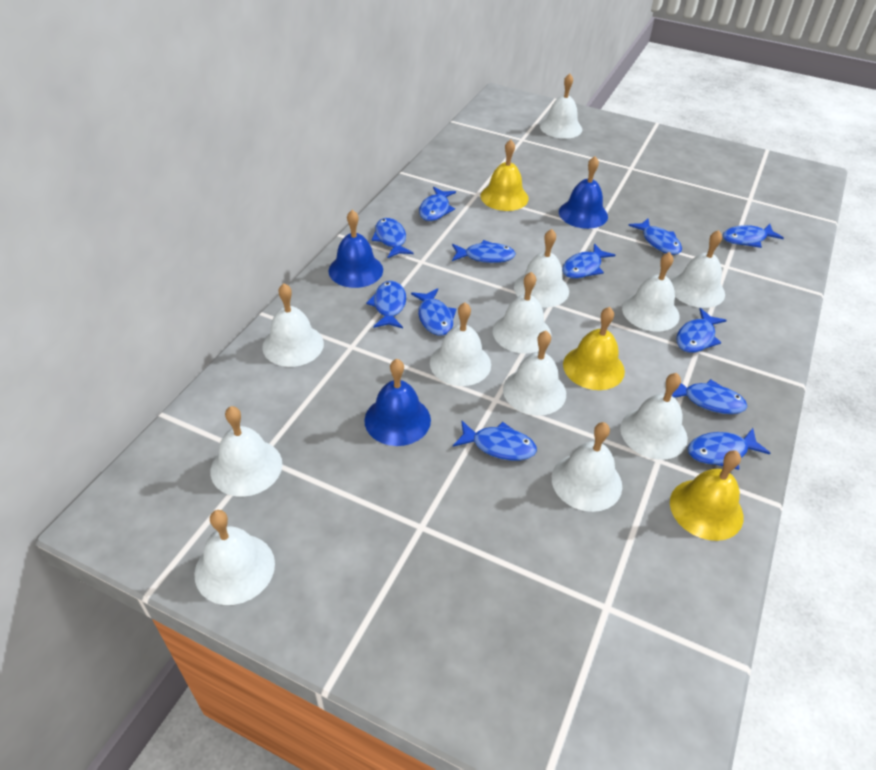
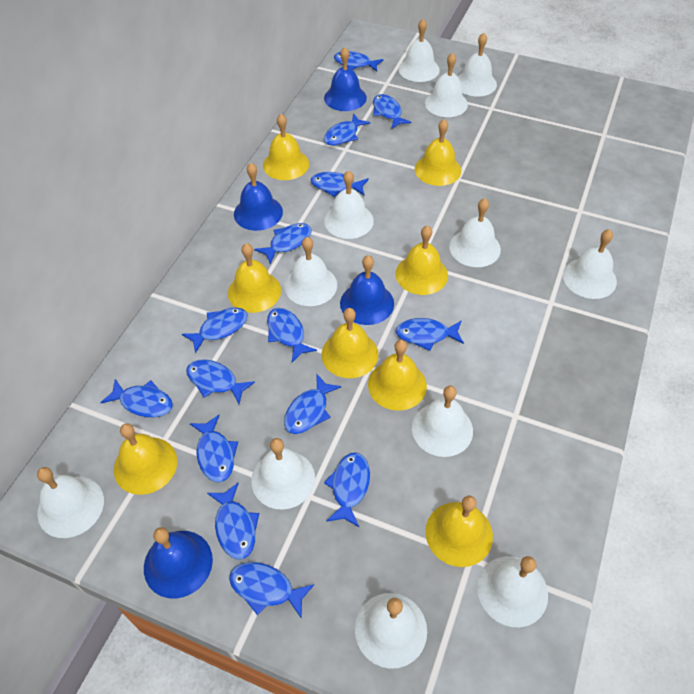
blue bell: 3 -> 4
blue fish: 12 -> 15
yellow bell: 3 -> 8

